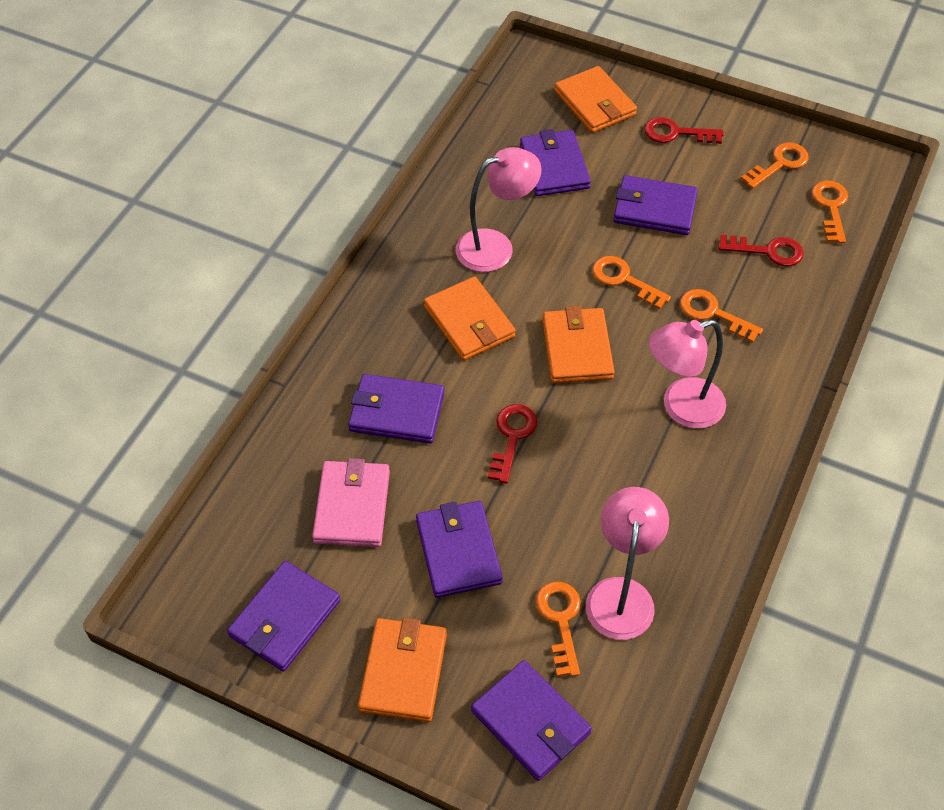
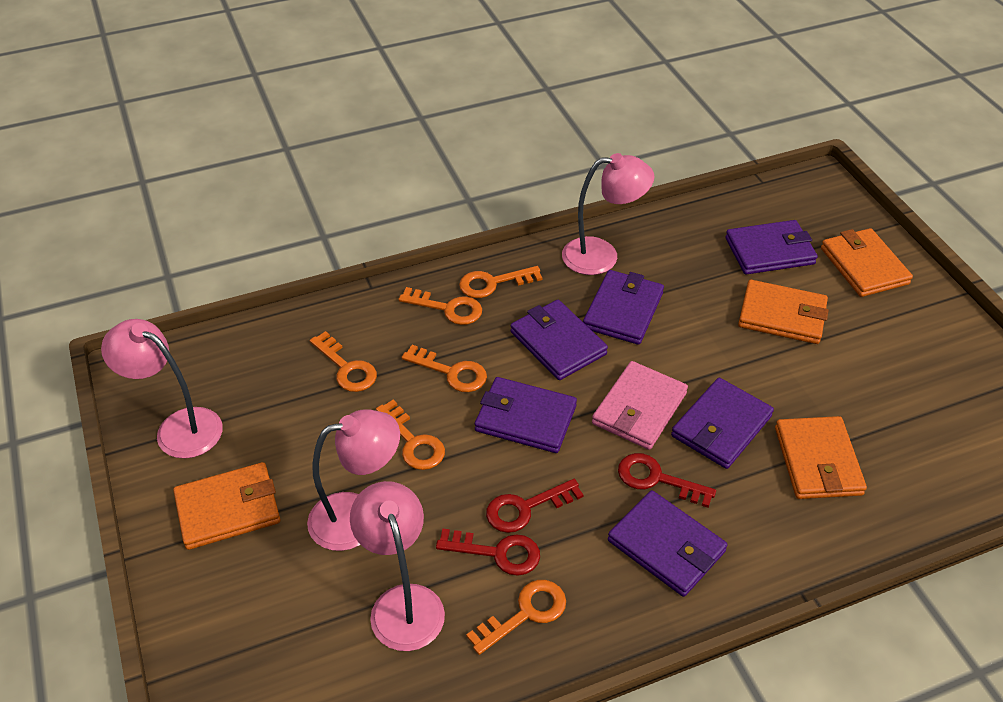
orange key: 5 -> 6
pink lamp: 3 -> 4

